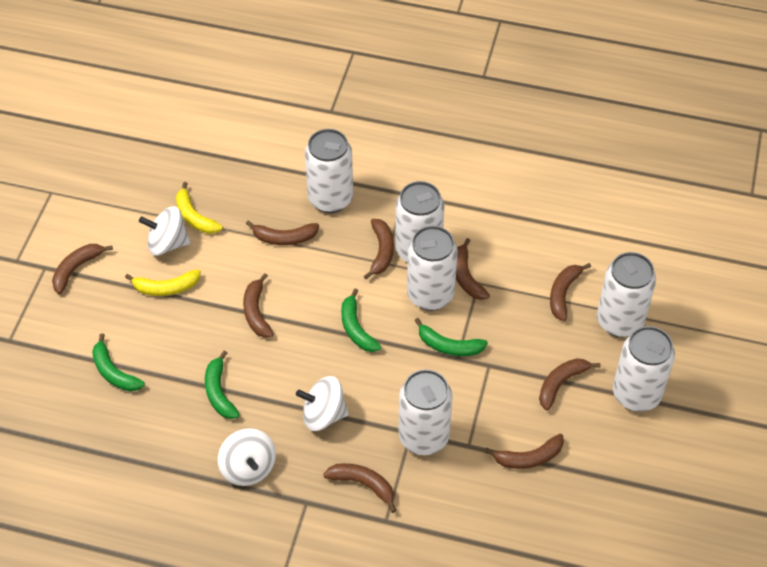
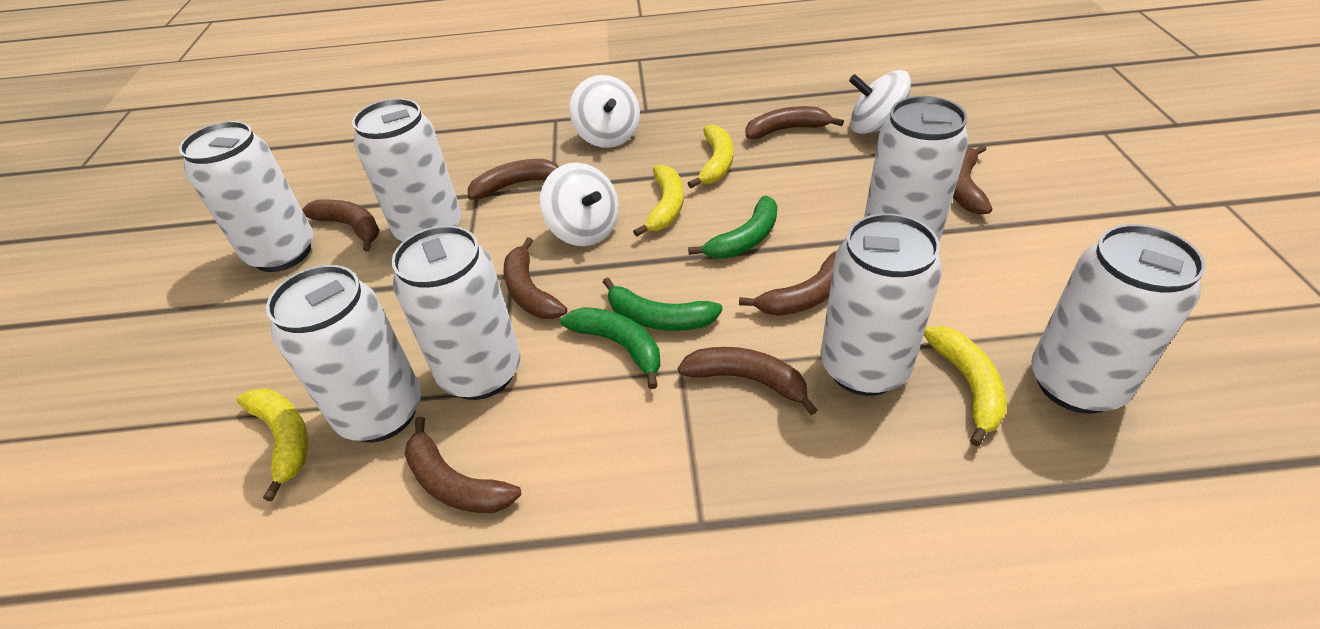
brown banana: 9 -> 8
green banana: 4 -> 3
white can: 6 -> 7
yellow banana: 2 -> 4

